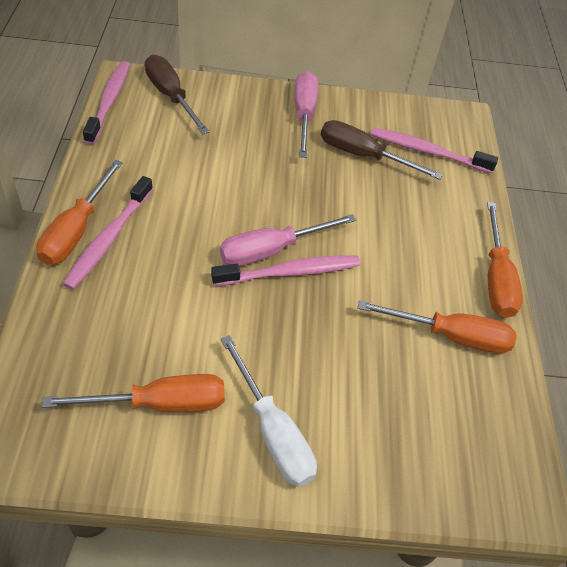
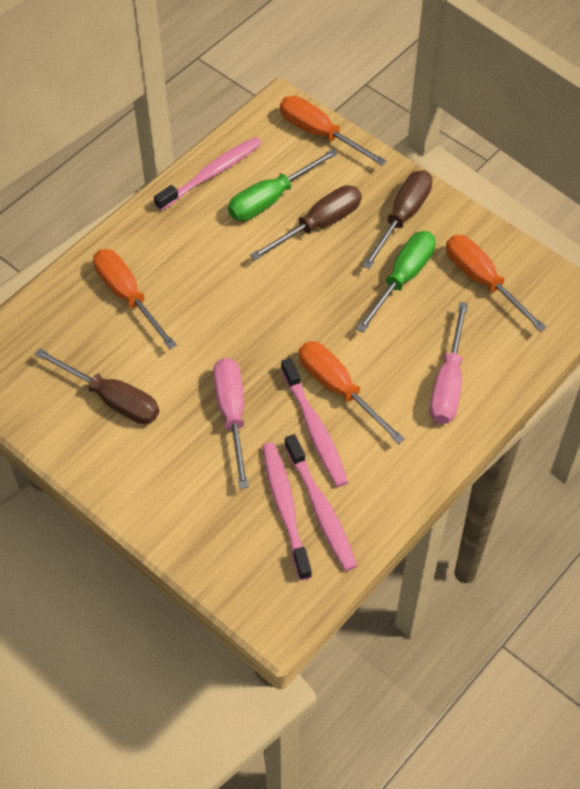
brown screwdriver: 2 -> 3
green screwdriver: 0 -> 2
white screwdriver: 1 -> 0

